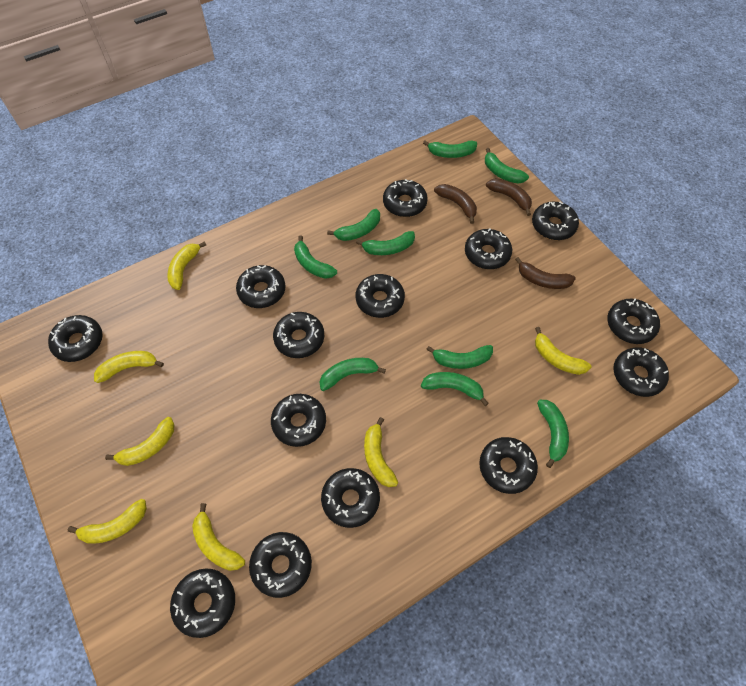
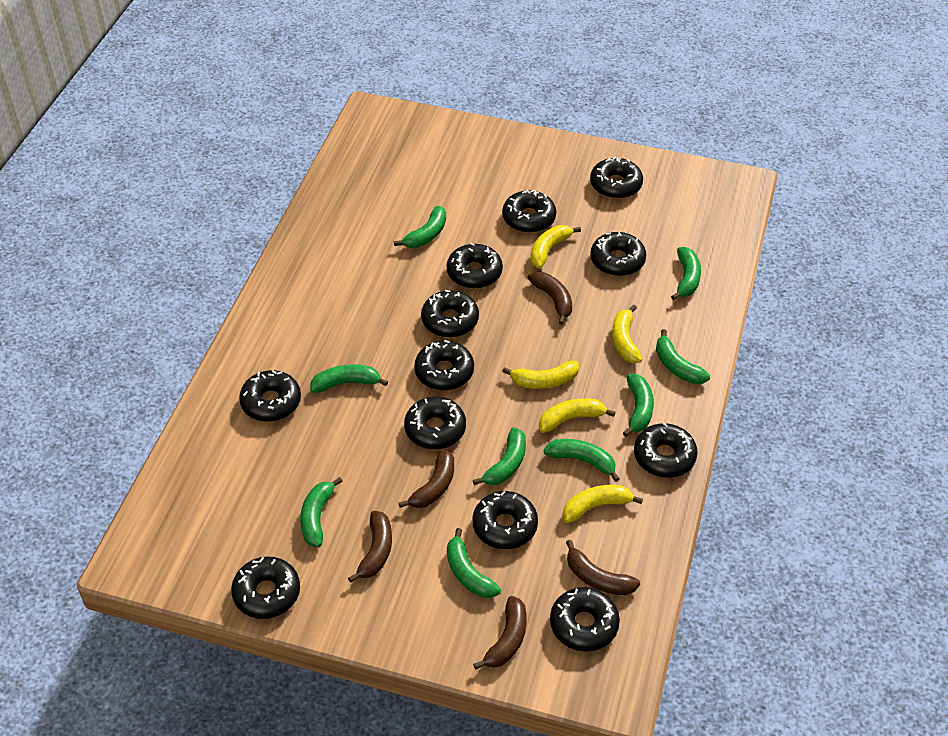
black donut: 14 -> 12
brown banana: 3 -> 5
yellow banana: 7 -> 5

